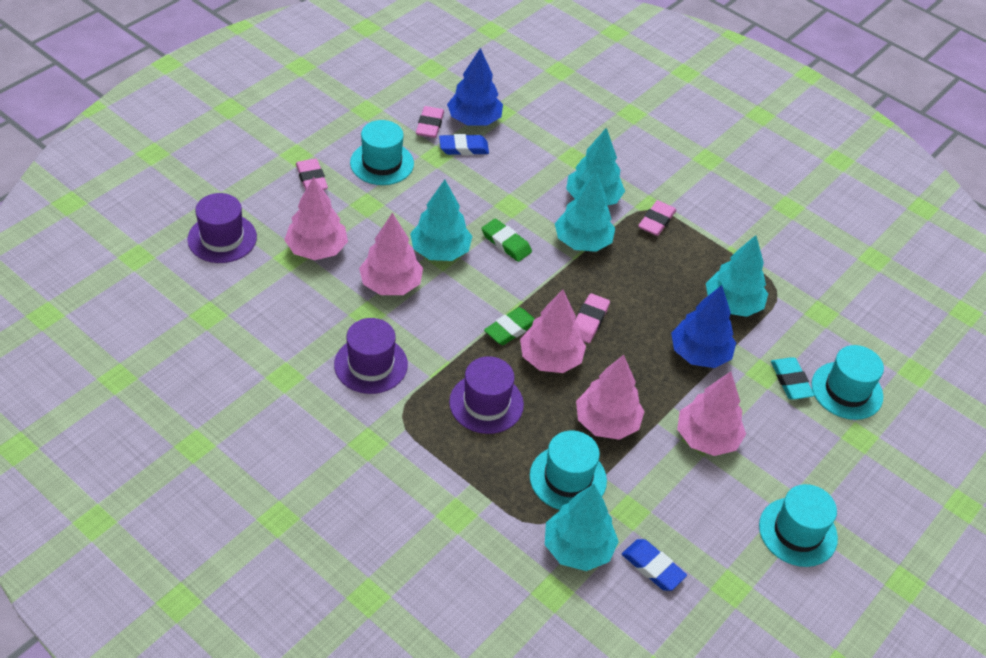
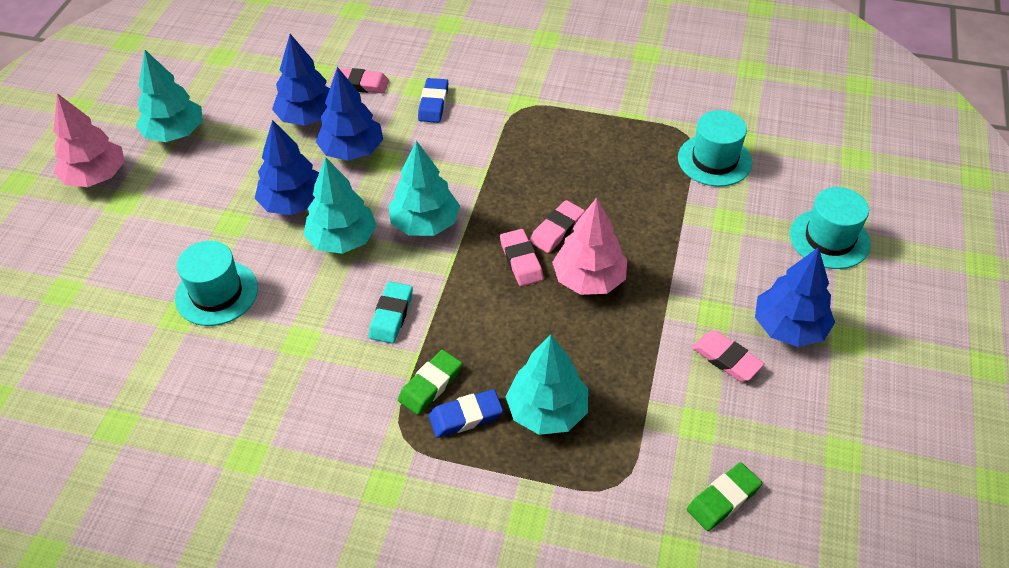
blue tree: 2 -> 4
pink tree: 5 -> 2
purple hat: 3 -> 0
turquoise hat: 4 -> 3
turquoise tree: 5 -> 4

